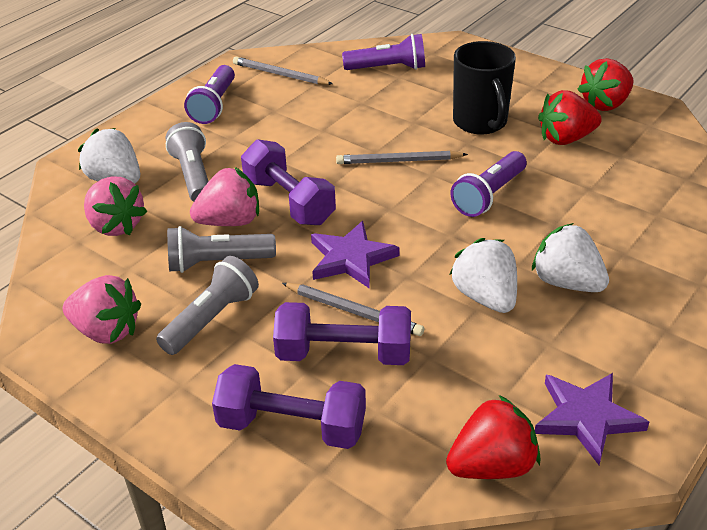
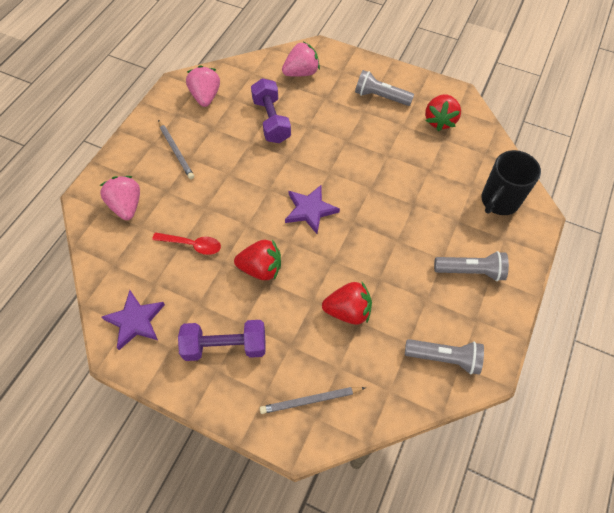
grey pencil: 3 -> 2
purple dumbbell: 3 -> 2
purple flashlight: 3 -> 0
red spoon: 0 -> 1
white strawberry: 3 -> 0

